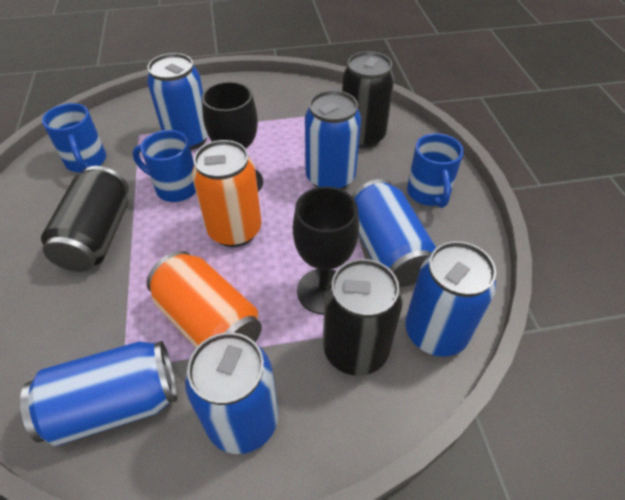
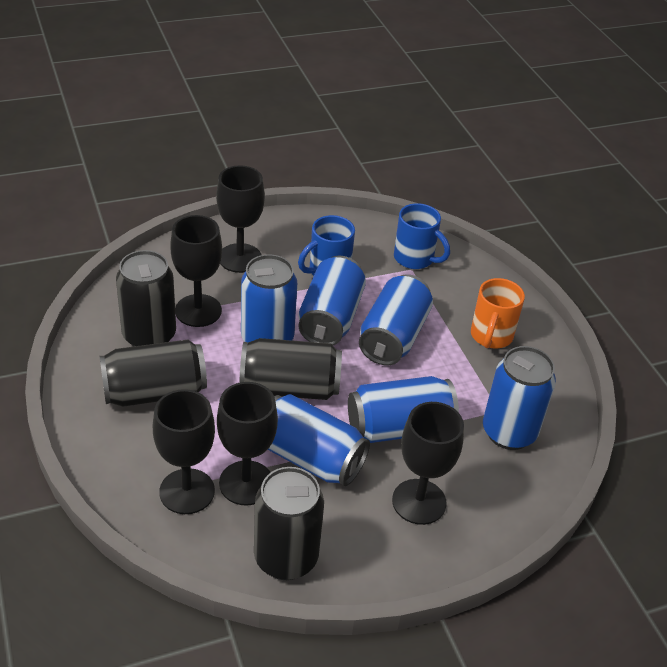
black can: 3 -> 4
black goblet: 2 -> 5
blue mug: 3 -> 2
orange can: 2 -> 0
orange mug: 0 -> 1

